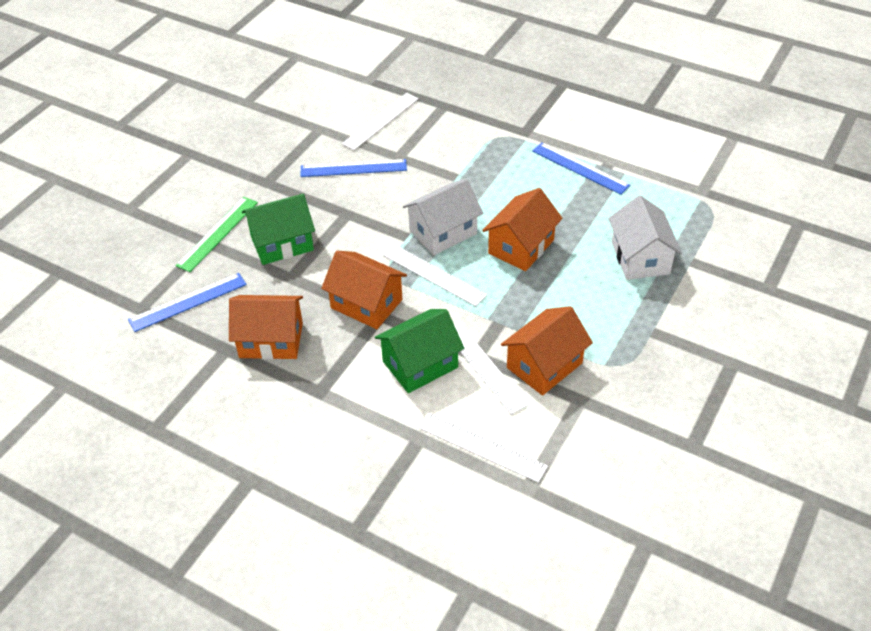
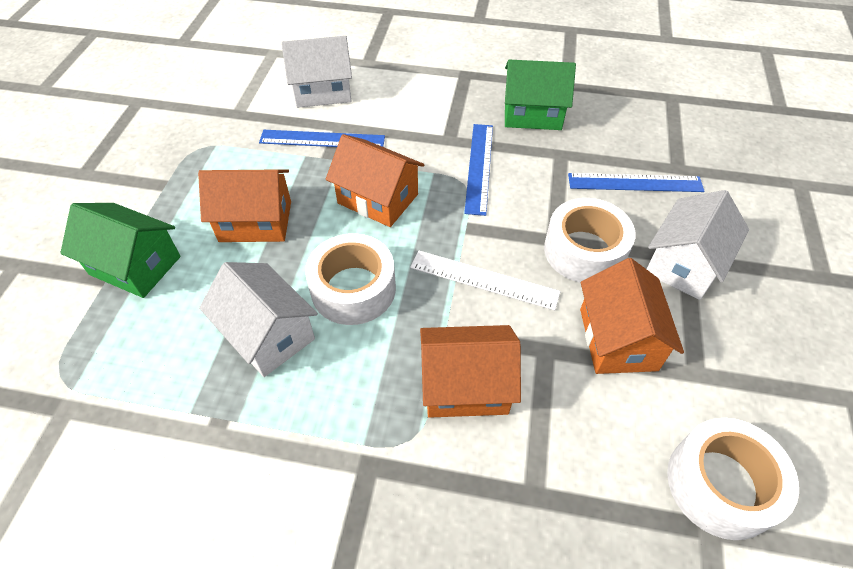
green ruler: 1 -> 0
white house: 2 -> 3
white ruler: 4 -> 1
white tape: 0 -> 3

